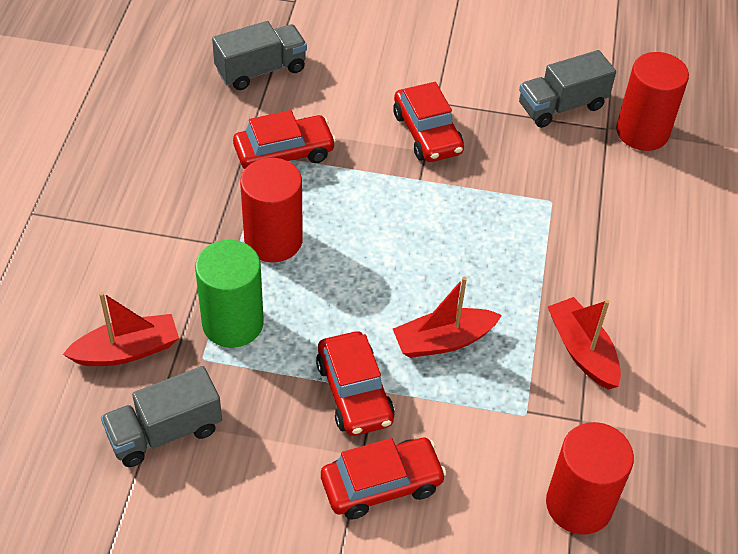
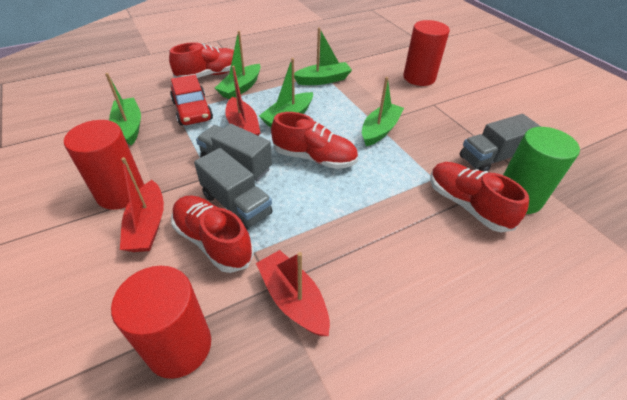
green boat: 0 -> 5
red car: 4 -> 1
red shoe: 0 -> 4

